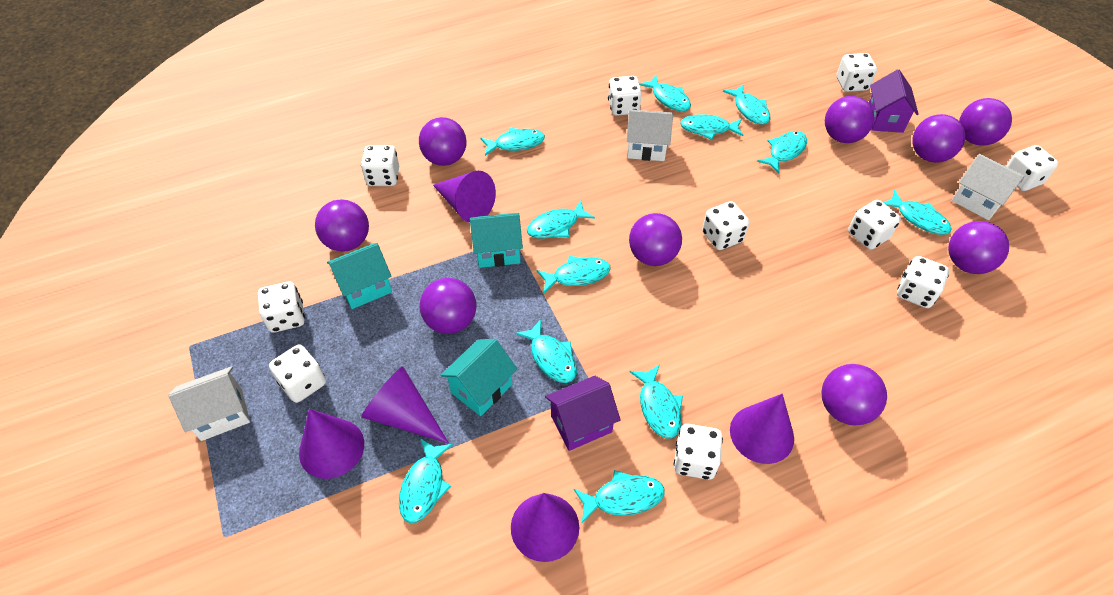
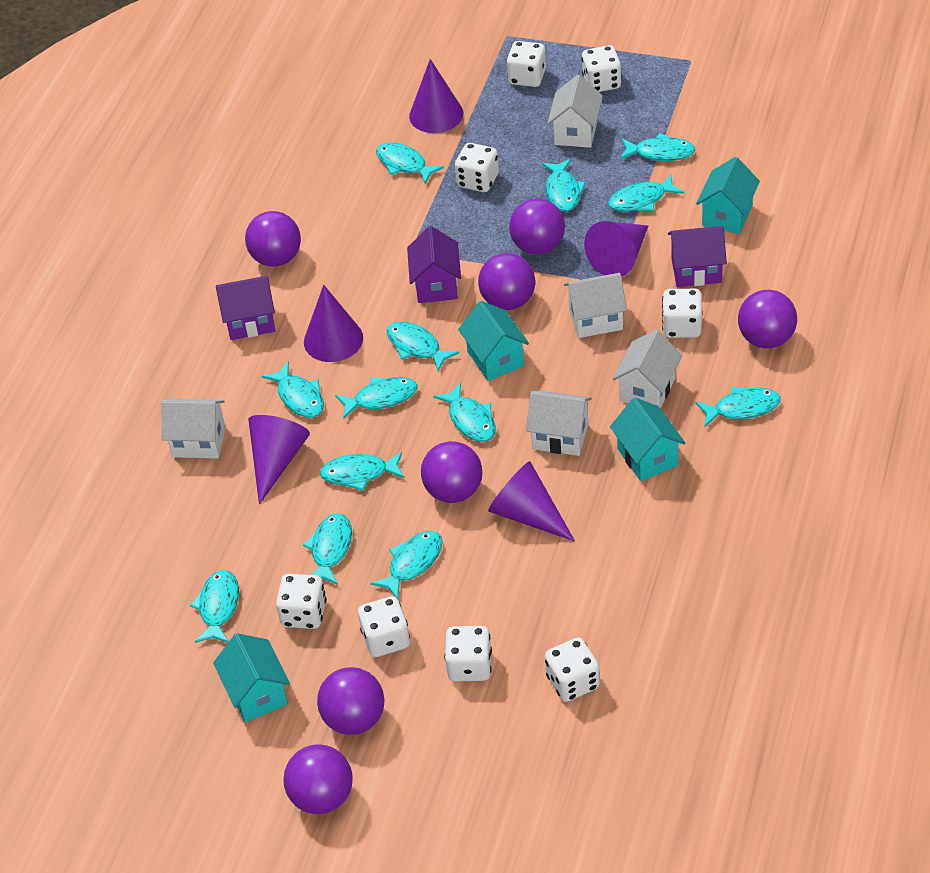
purple ball: 9 -> 7
purple house: 2 -> 3
turquoise fish: 12 -> 13
turquoise house: 3 -> 4
white dice: 10 -> 8
white house: 3 -> 5

